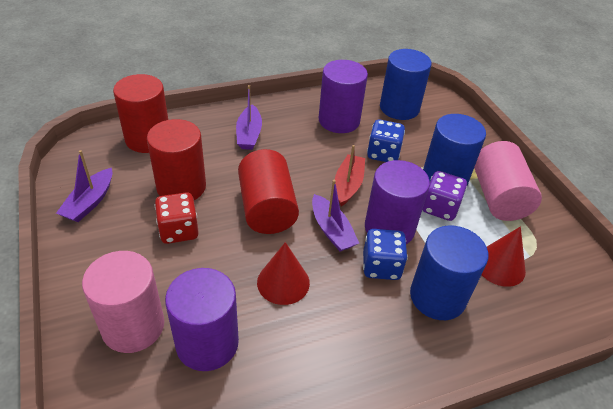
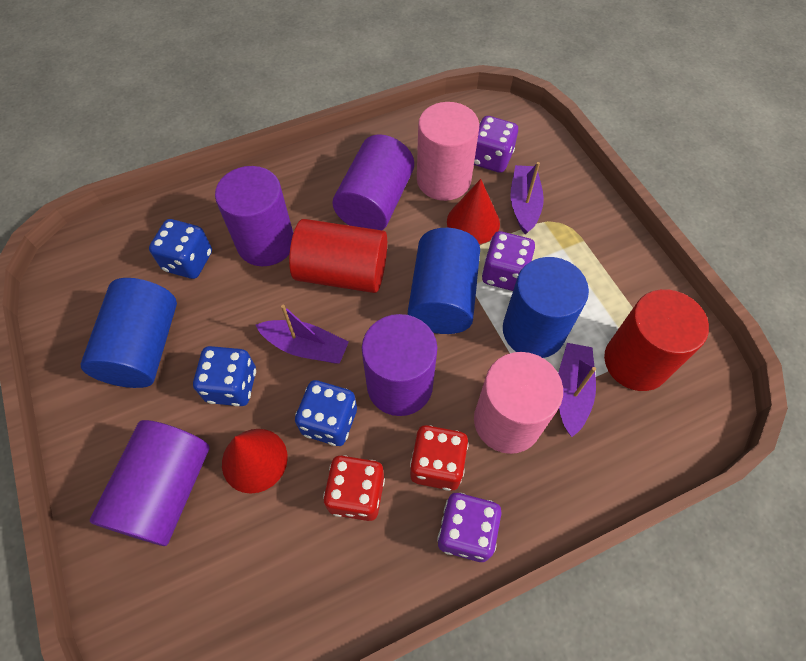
blue dice: 2 -> 3
purple cylinder: 3 -> 4
purple dice: 1 -> 3
red boat: 1 -> 0
red cylinder: 3 -> 2
red dice: 1 -> 2

